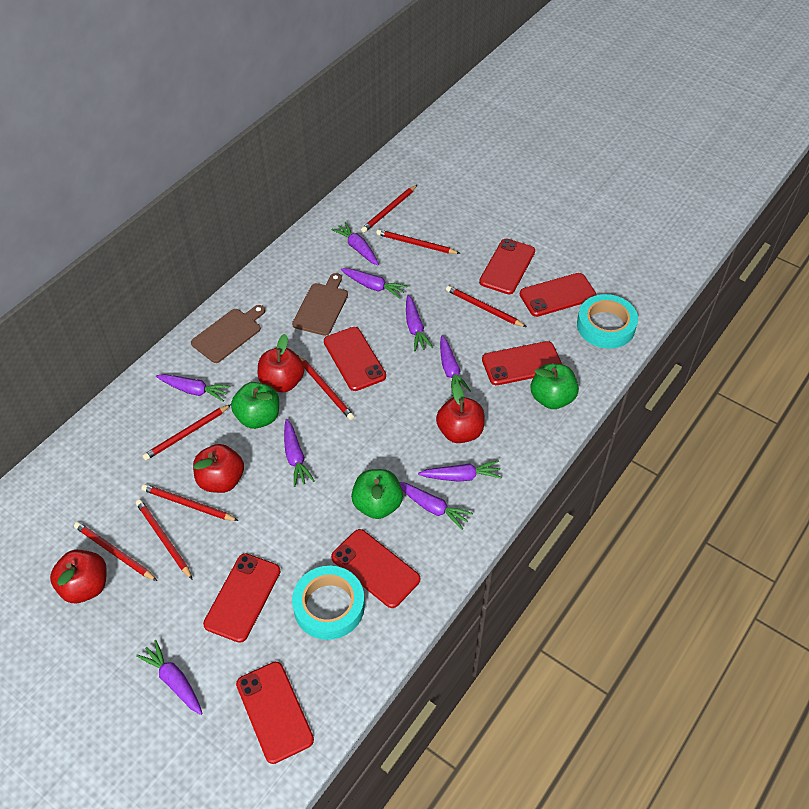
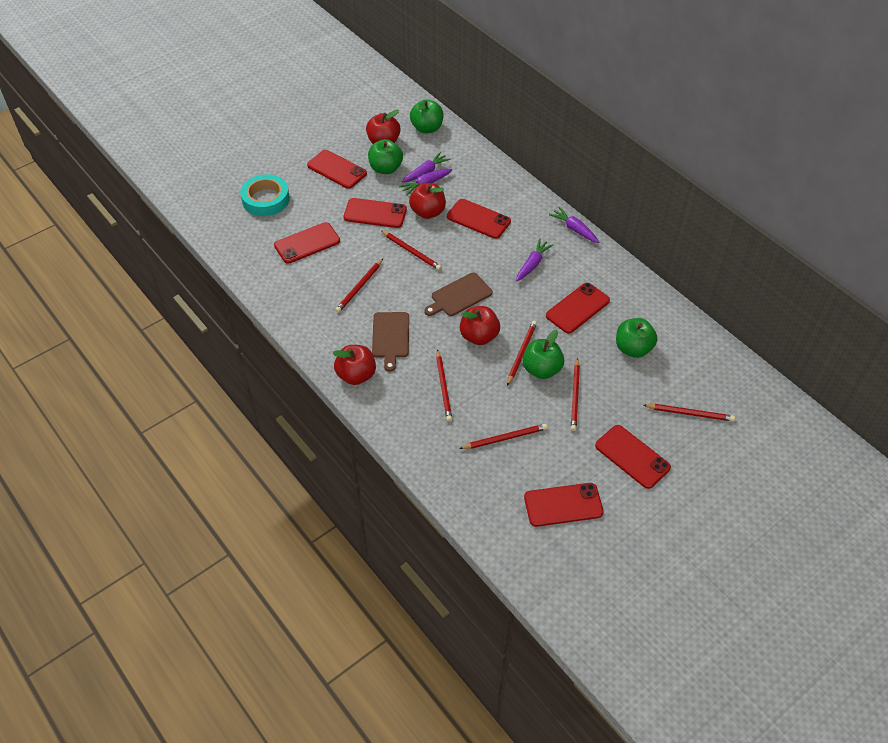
green apple: 3 -> 4
purple carrot: 9 -> 4
red pencil: 8 -> 7
turquoise tape: 2 -> 1

